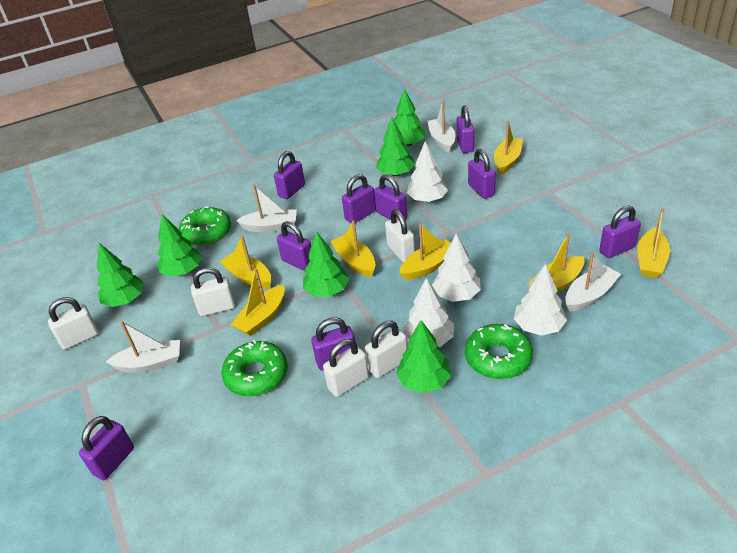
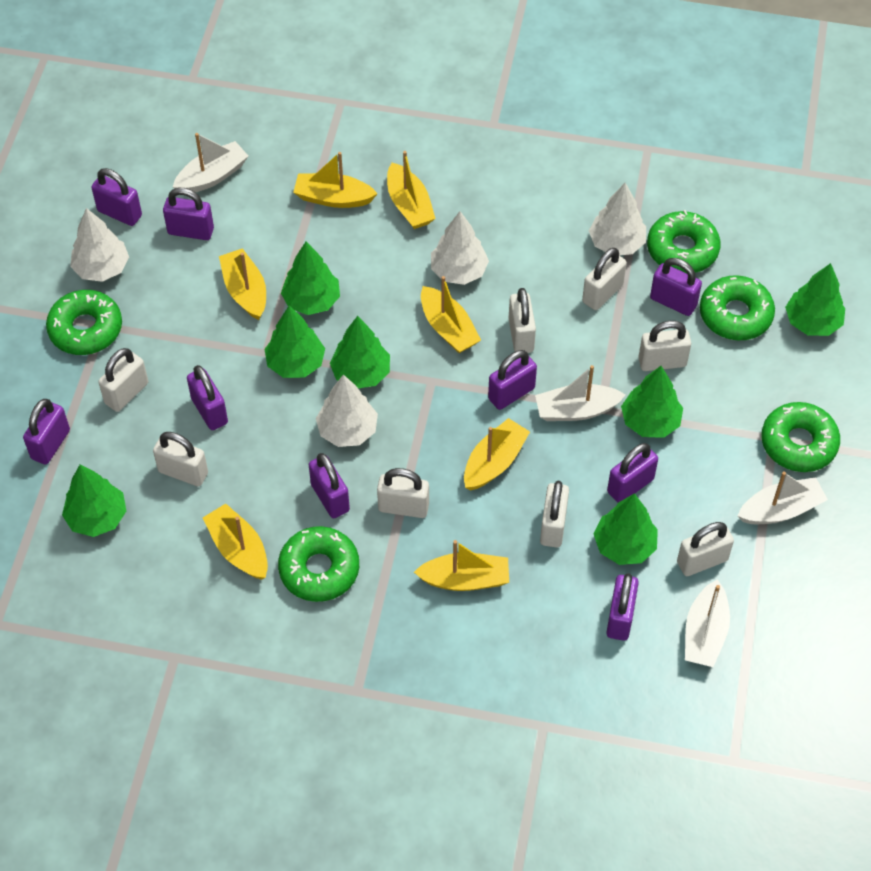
green donut: 3 -> 5
green tree: 6 -> 7
white padlock: 5 -> 8

